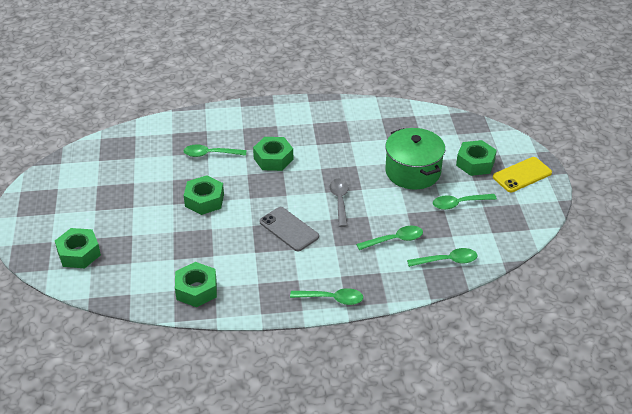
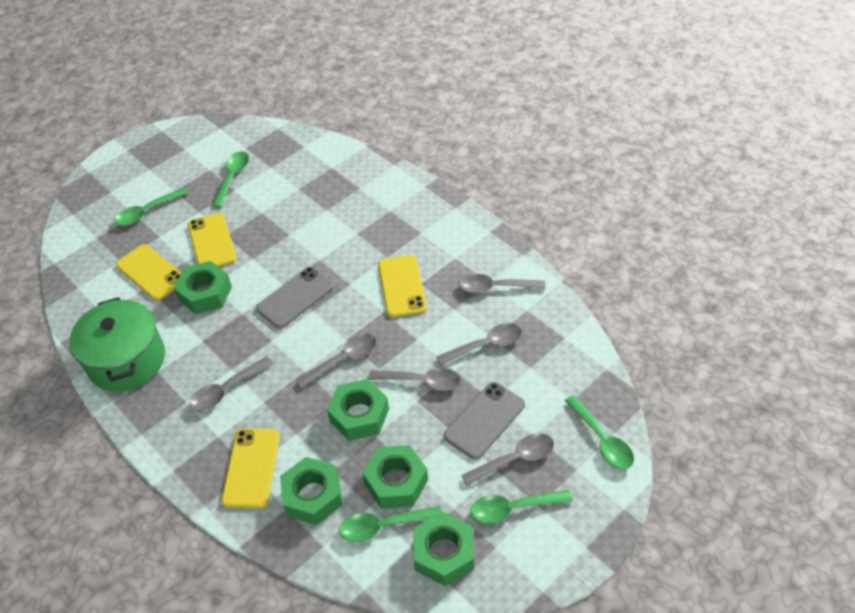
grey phone: 1 -> 2
grey spoon: 1 -> 6
yellow phone: 1 -> 4

